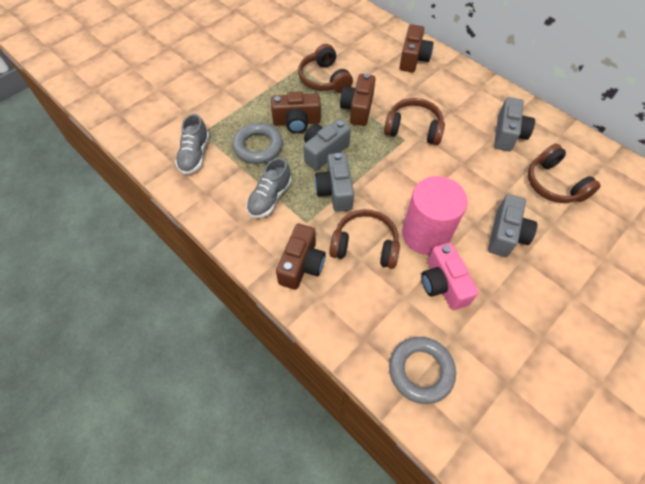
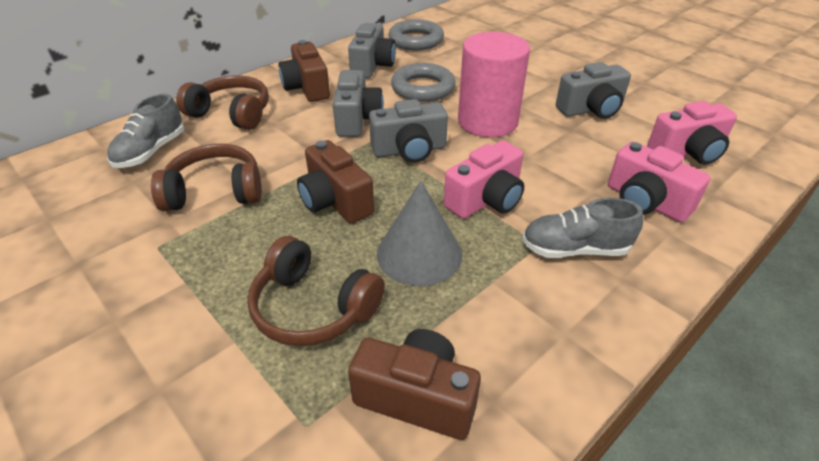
brown camera: 4 -> 3
brown headphones: 4 -> 3
grey cone: 0 -> 1
pink camera: 1 -> 3

